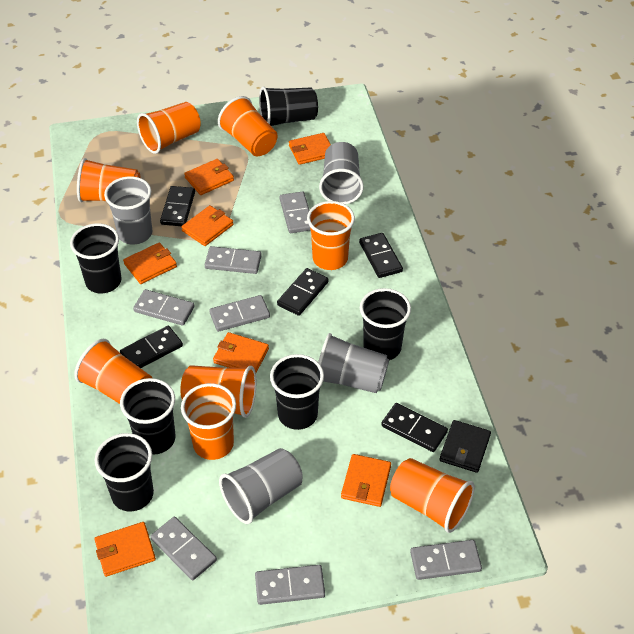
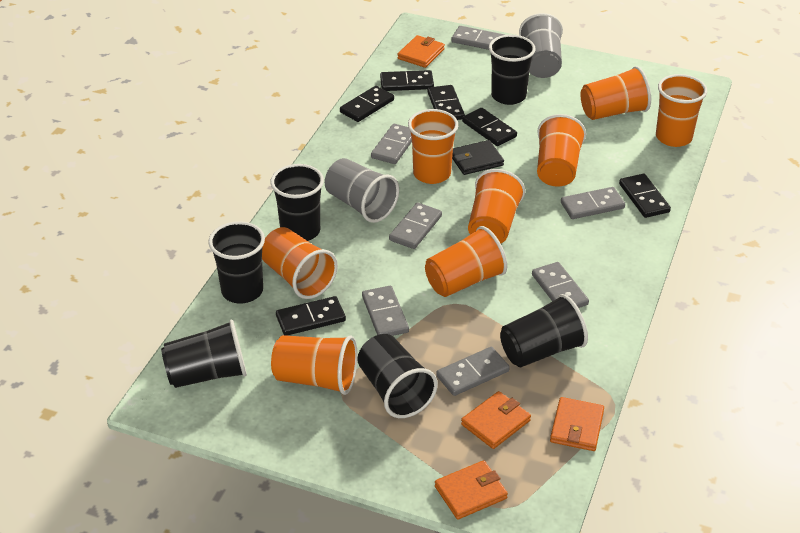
black domino: 5 -> 6
grey cup: 4 -> 2
orange wallet: 7 -> 4

